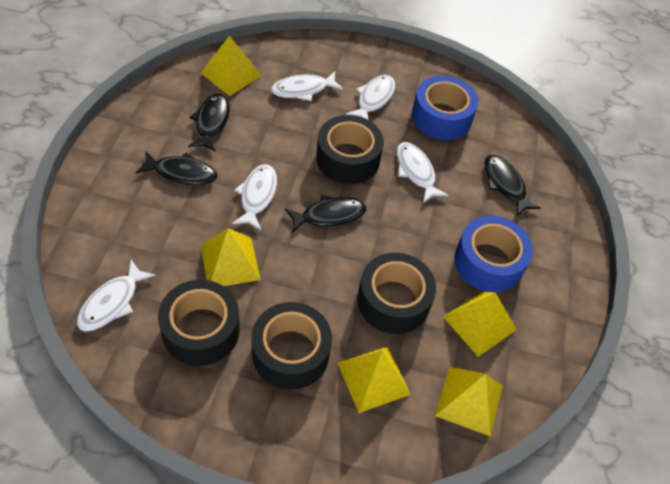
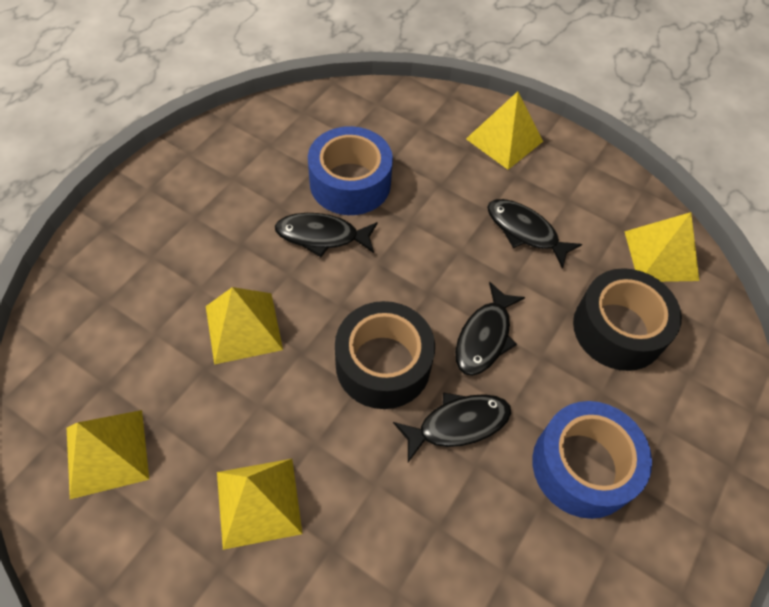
black tape: 4 -> 2
white fish: 5 -> 0

